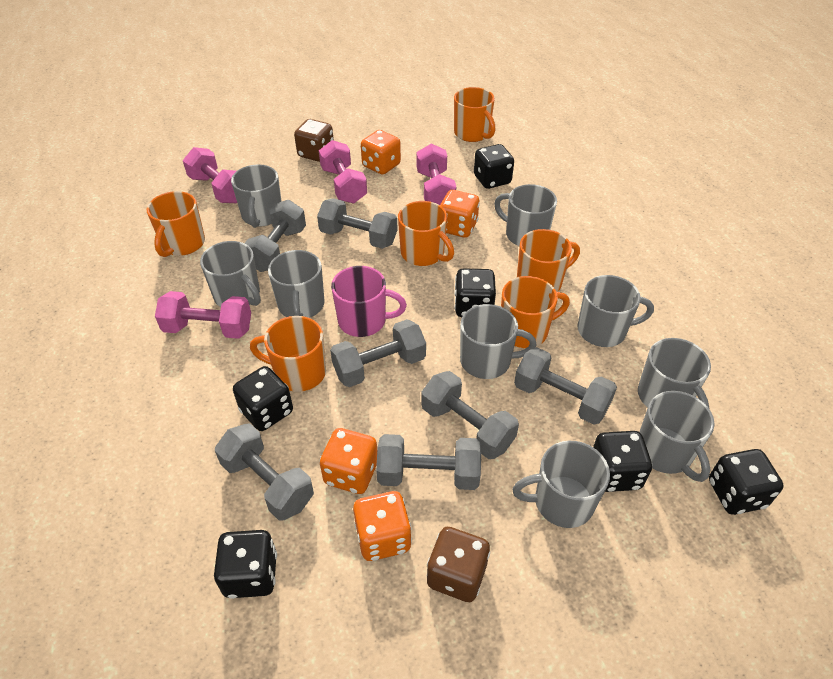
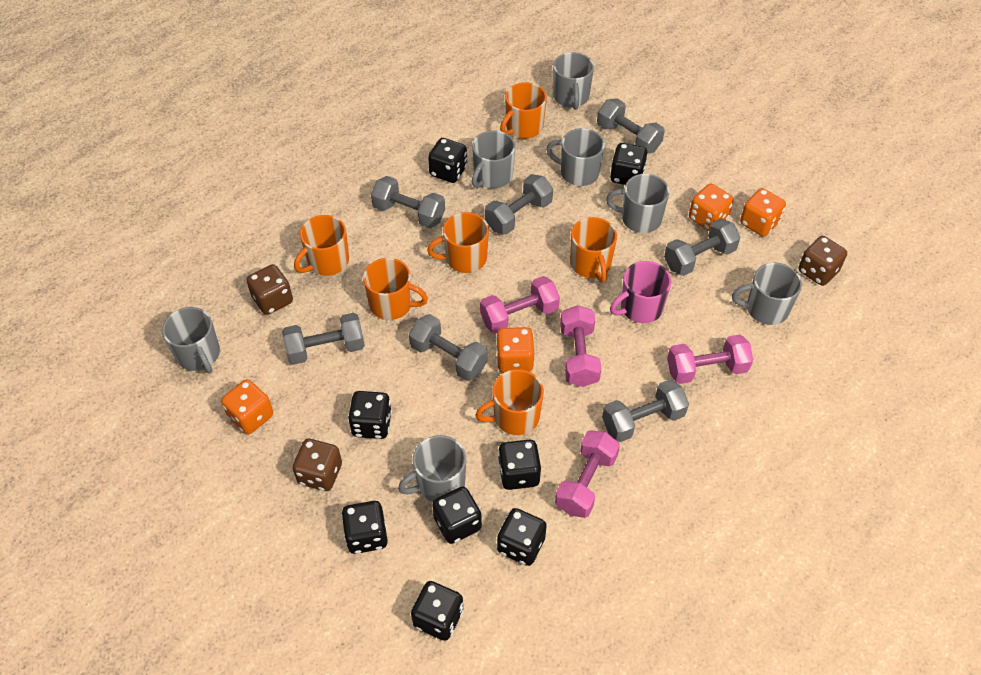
black dice: 6 -> 8
brown dice: 2 -> 3
grey mug: 9 -> 7

